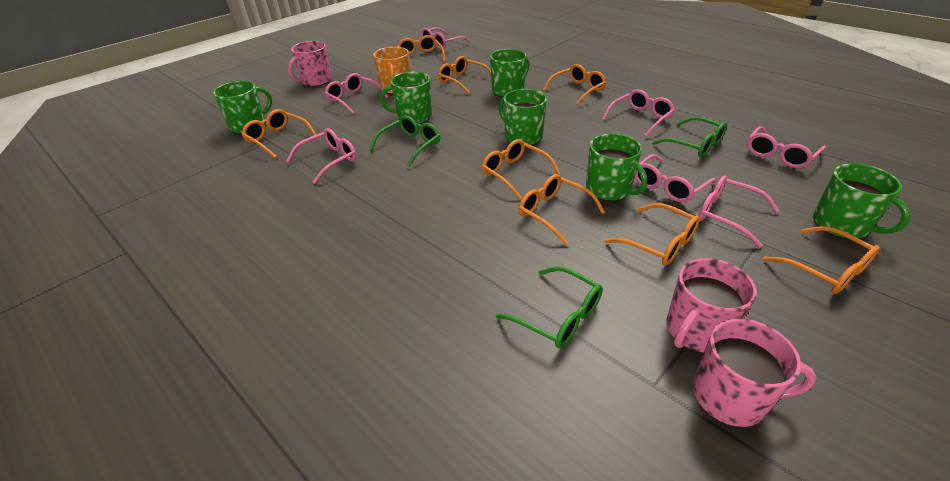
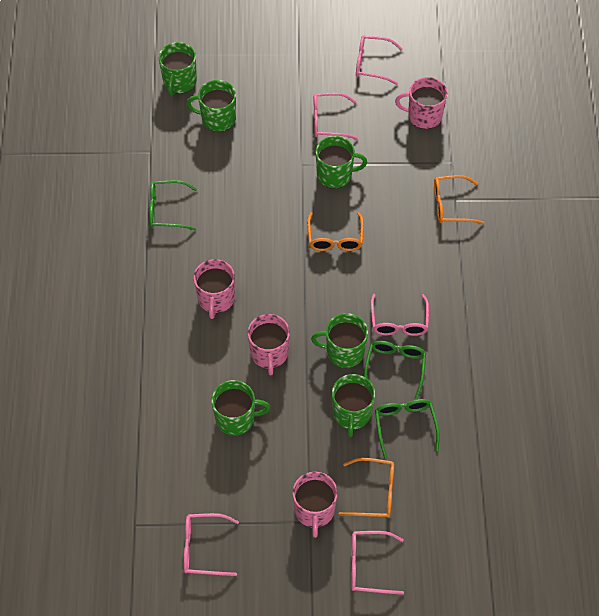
orange glasses: 8 -> 3
orange mug: 1 -> 0
pink glasses: 7 -> 5
pink mug: 3 -> 4

